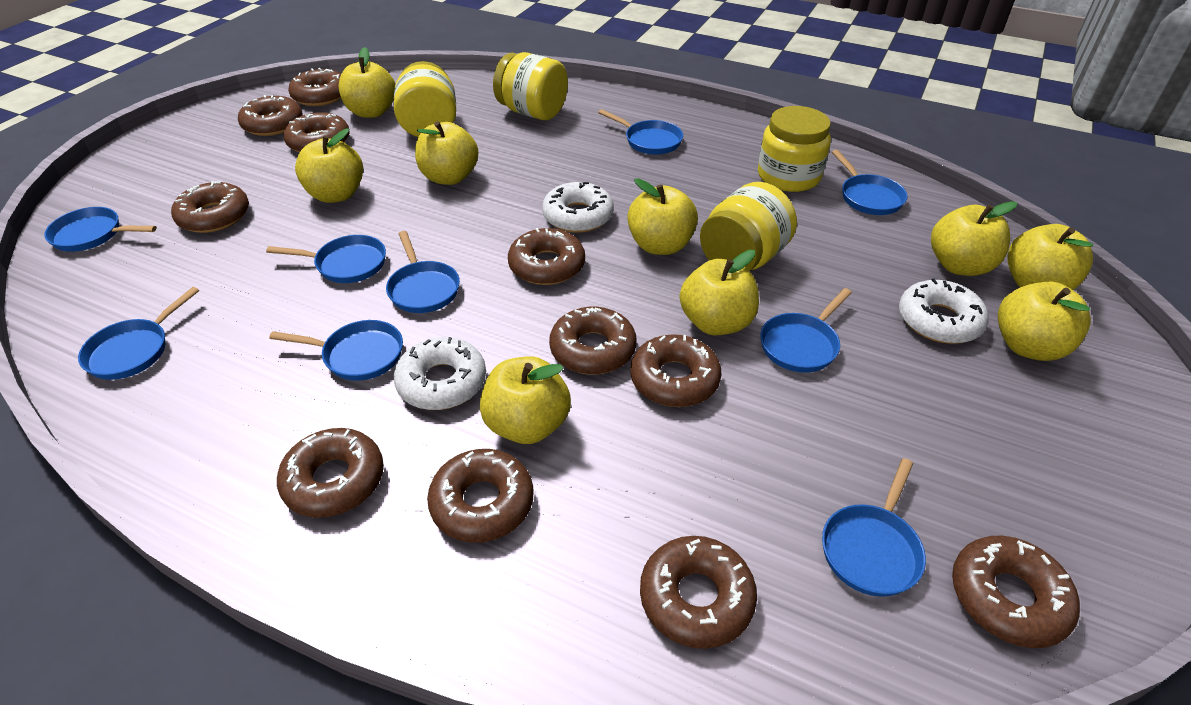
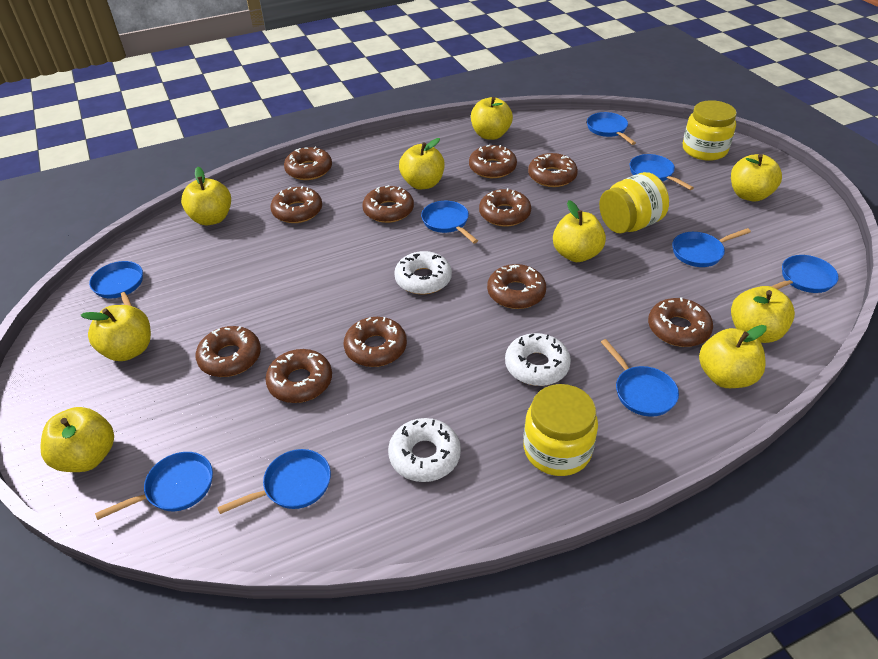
yellow jar: 4 -> 3

